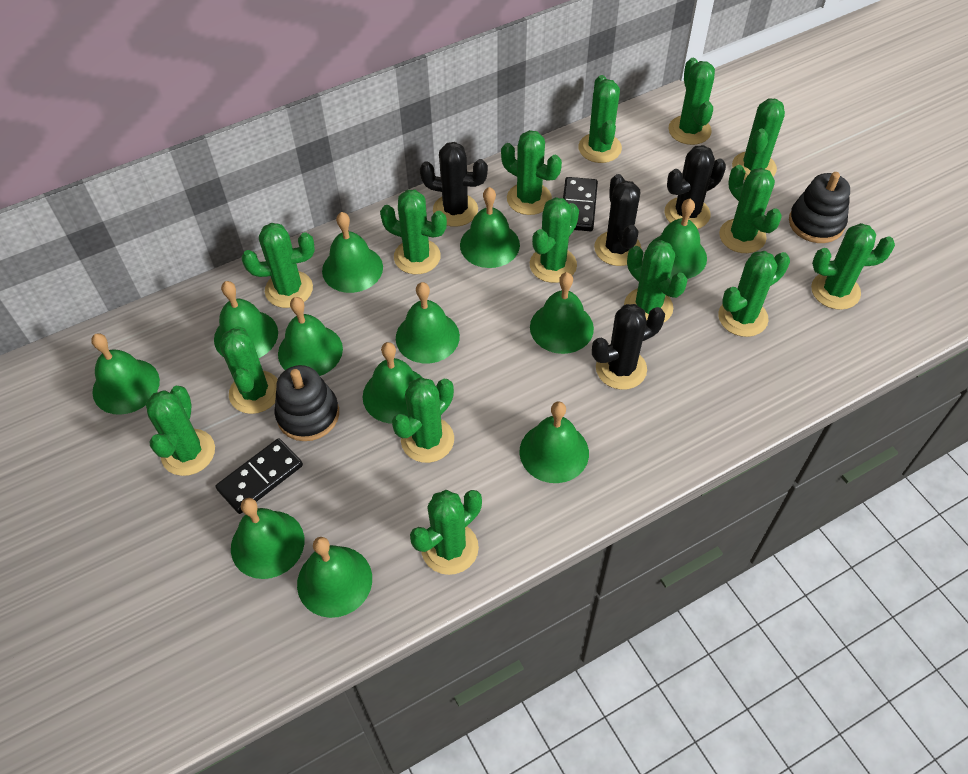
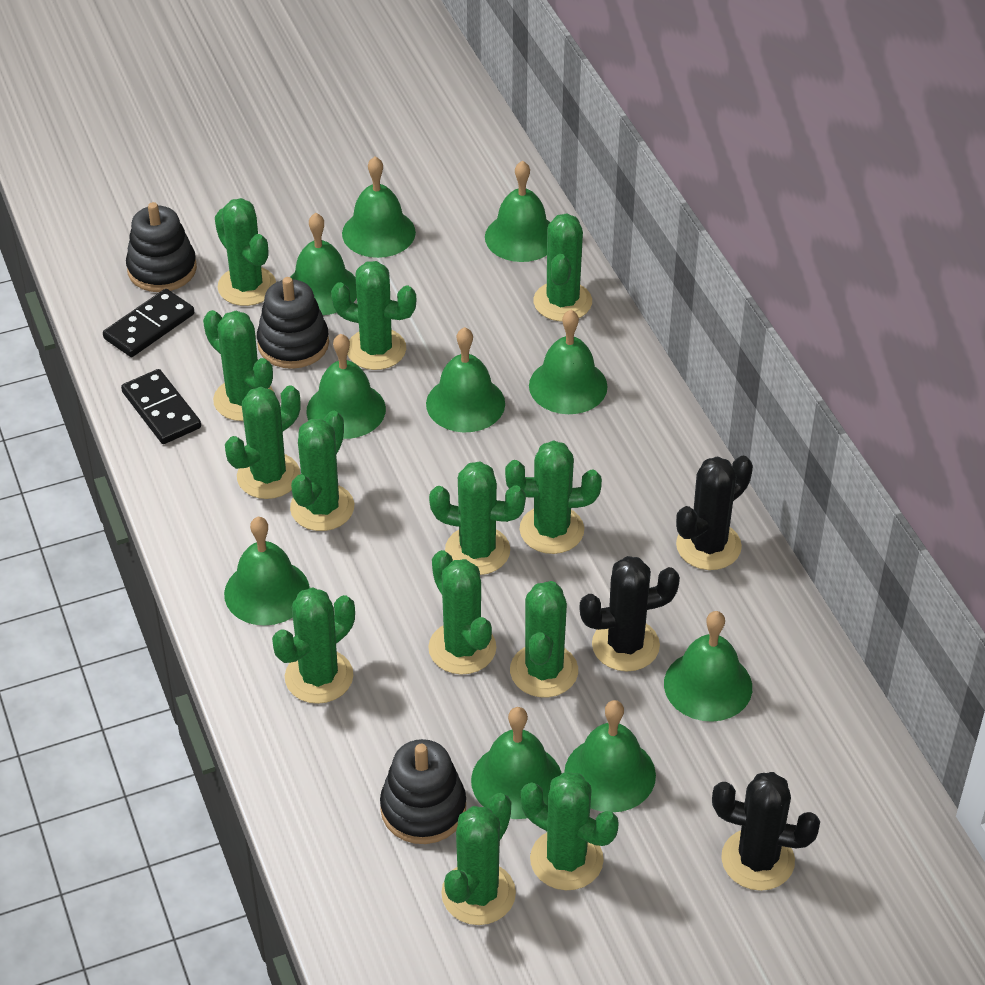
black cactus: 4 -> 3
black stacking toy: 2 -> 3
green bell: 12 -> 10
green cactus: 15 -> 13

